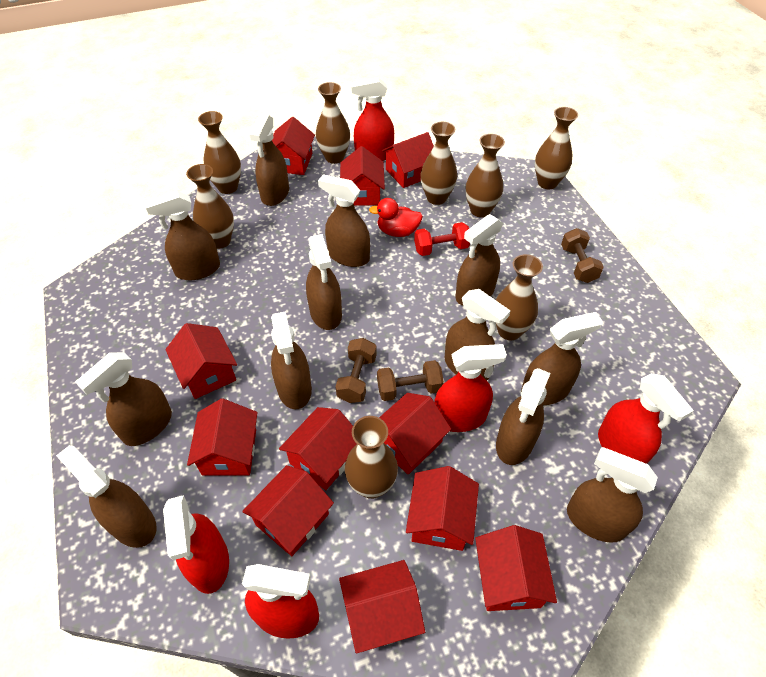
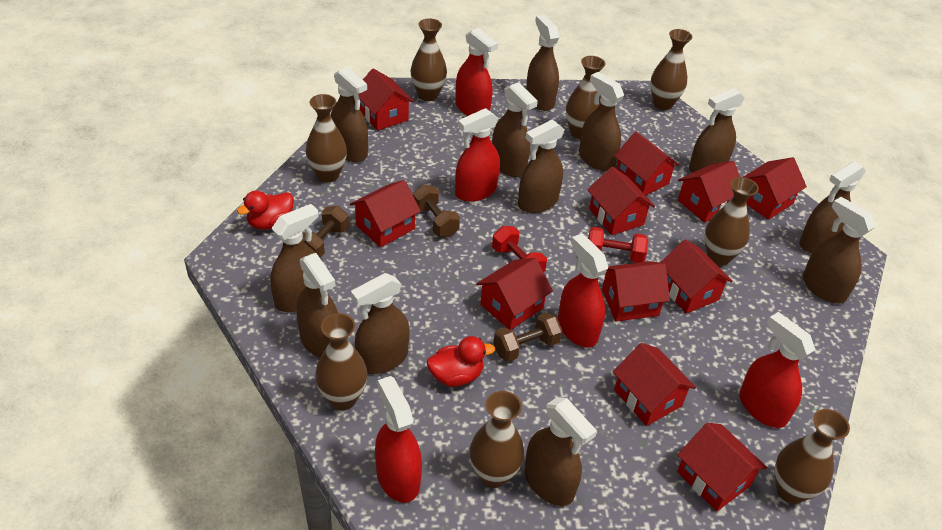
red duck: 1 -> 2
red dumbbell: 1 -> 2

